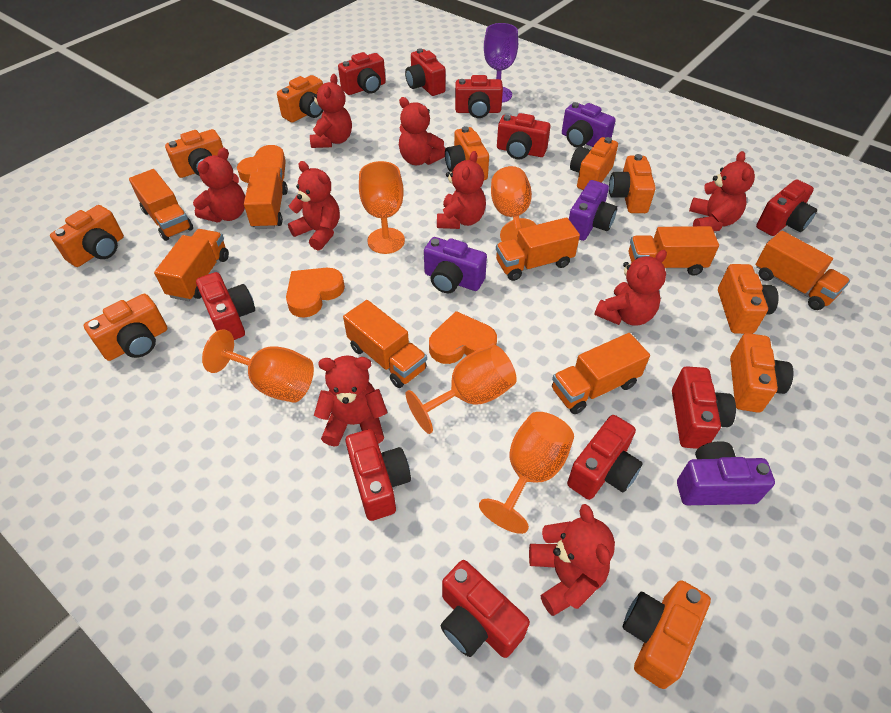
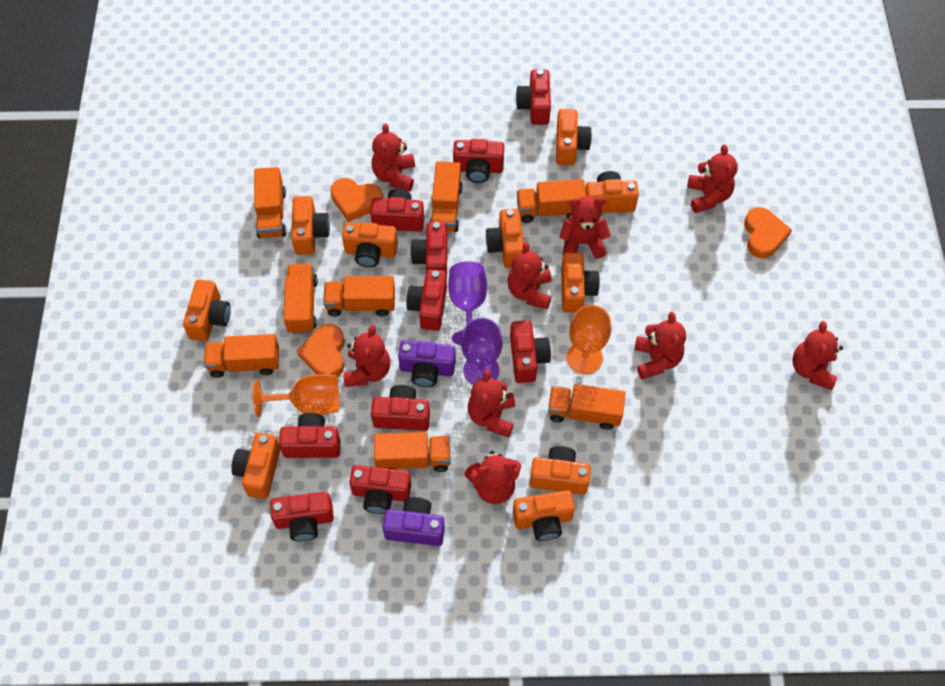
orange goblet: 5 -> 2
purple camera: 4 -> 2
purple goblet: 1 -> 2

